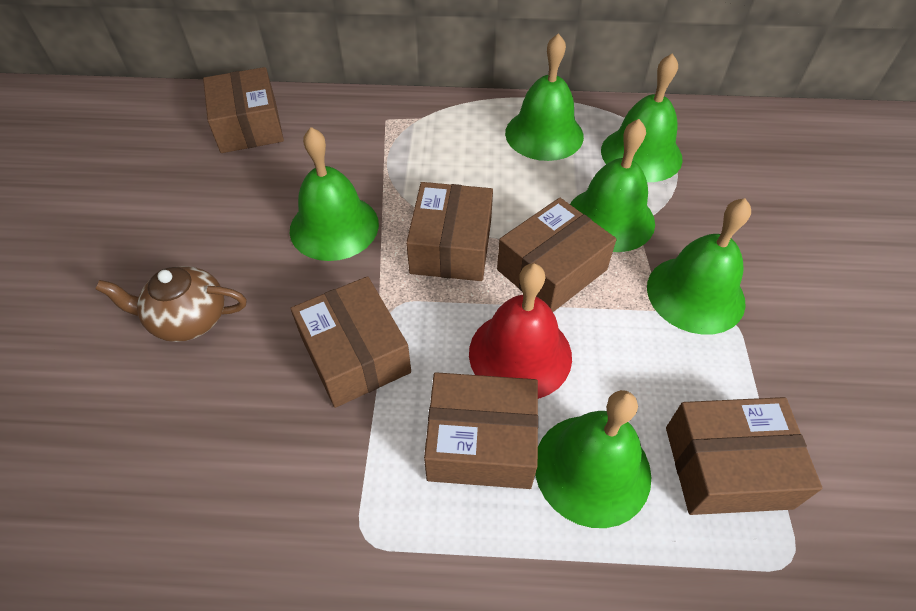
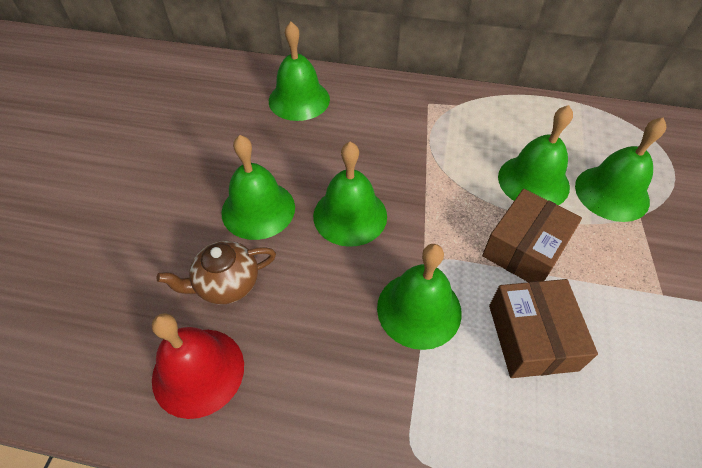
brown box: 6 -> 2

